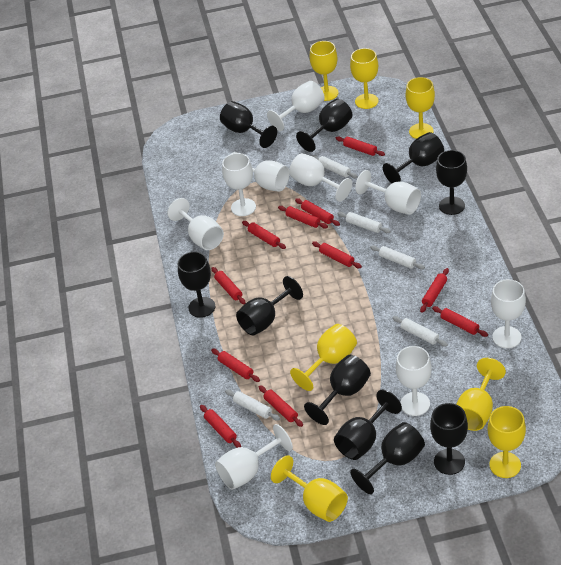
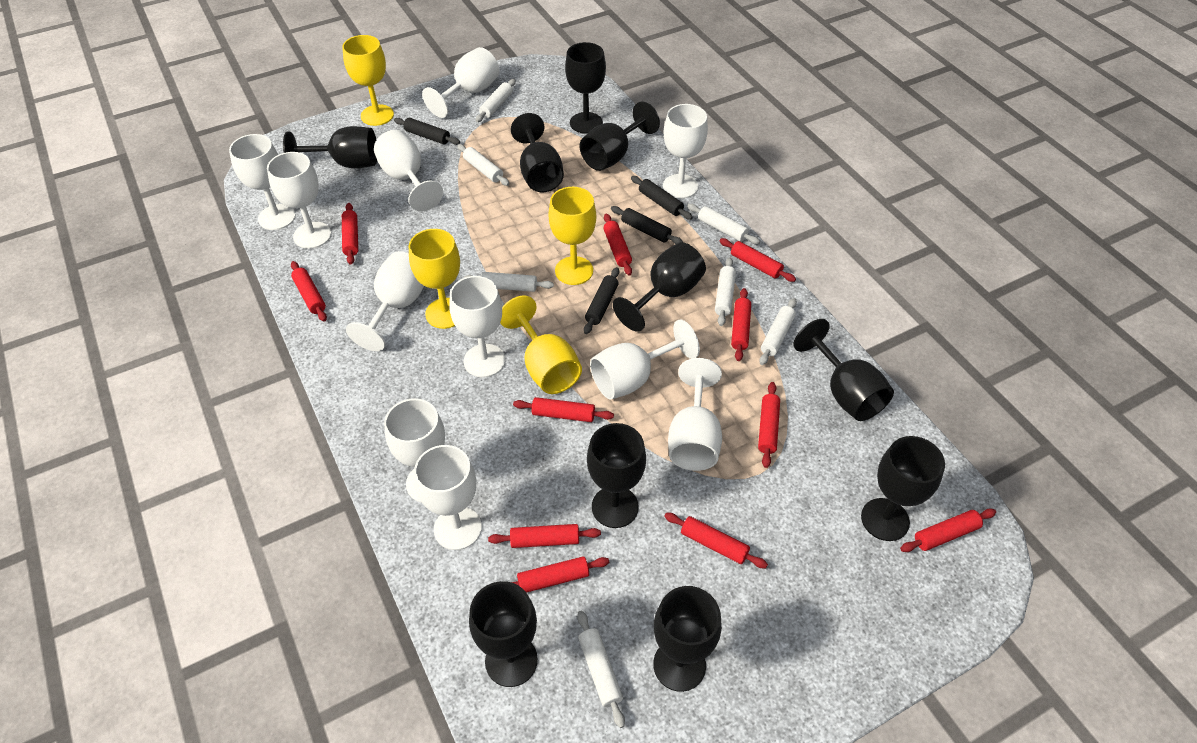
black rolling pin: 0 -> 4
white goblet: 9 -> 11
white rolling pin: 5 -> 7
yellow goblet: 7 -> 4

